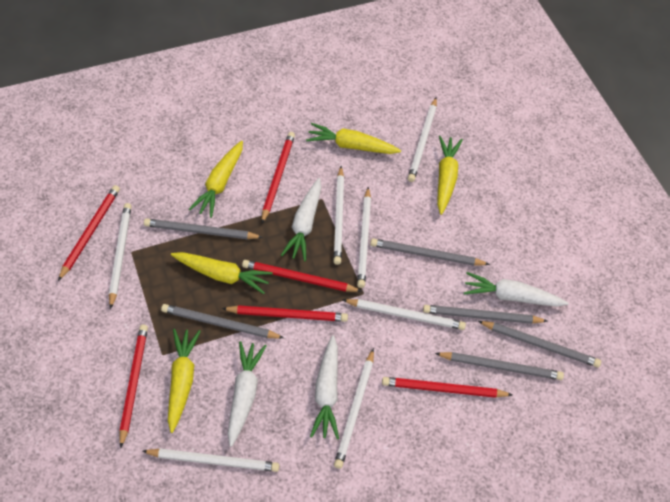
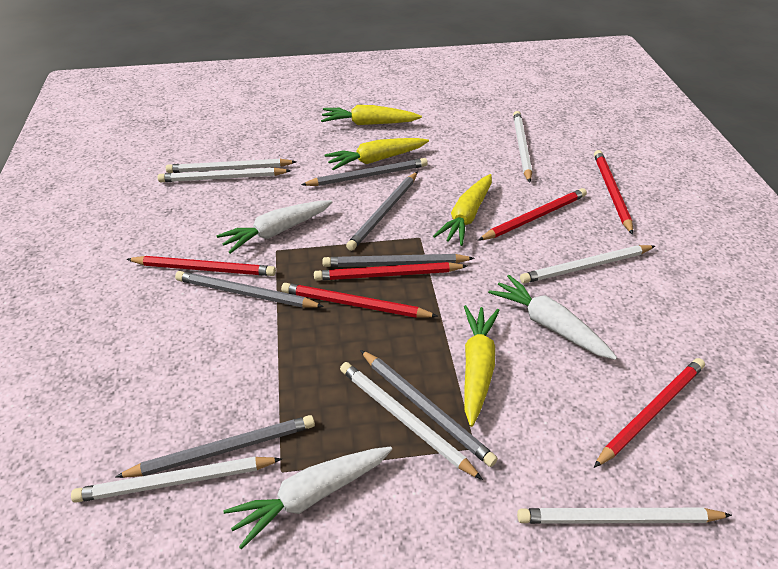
white carrot: 4 -> 3
yellow carrot: 5 -> 4

